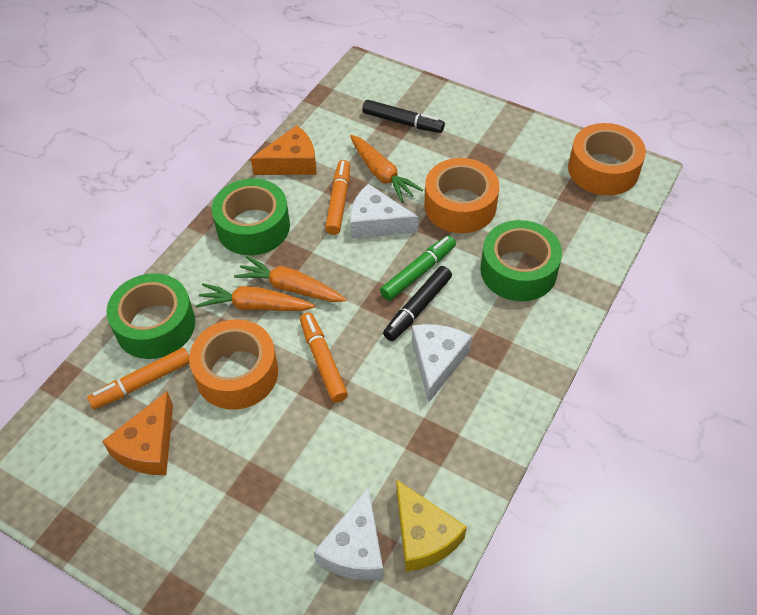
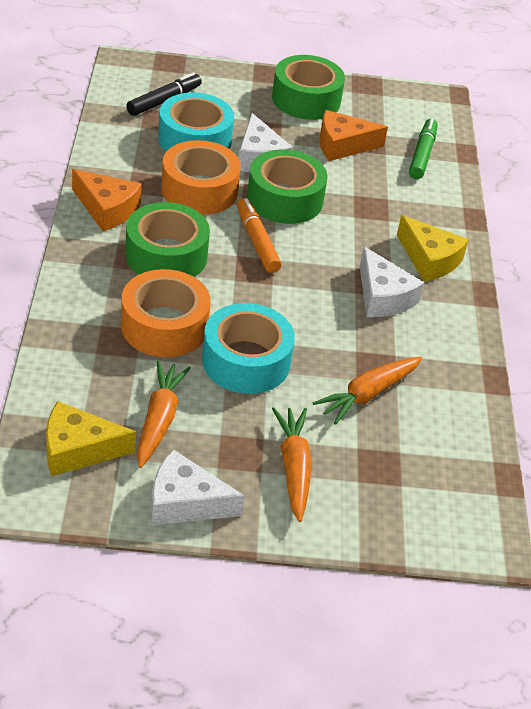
black marker: 2 -> 1
orange marker: 3 -> 1
orange tape: 3 -> 2
turquoise tape: 0 -> 2
yellow cheese: 1 -> 2

